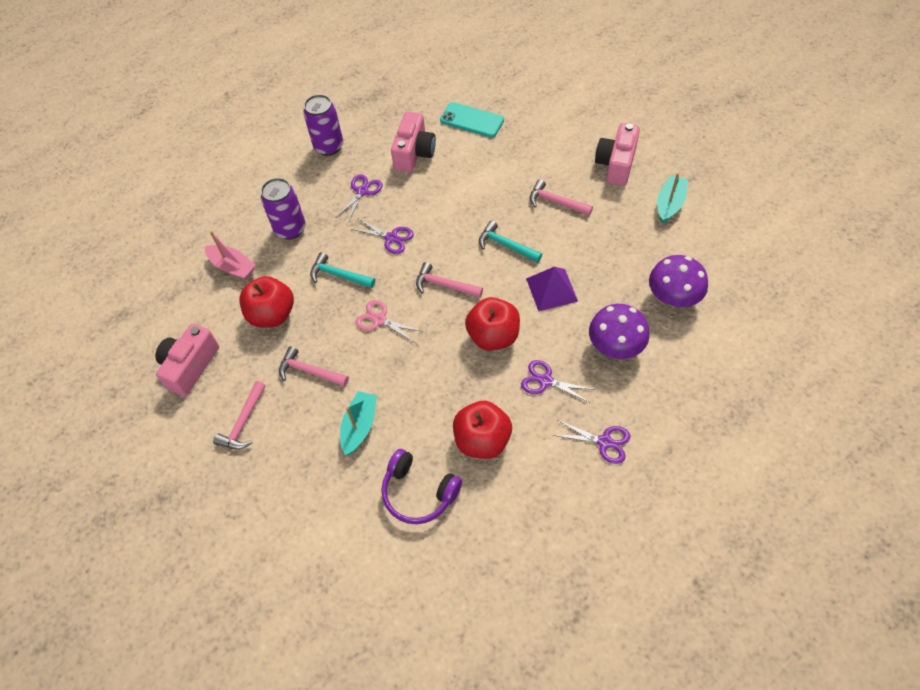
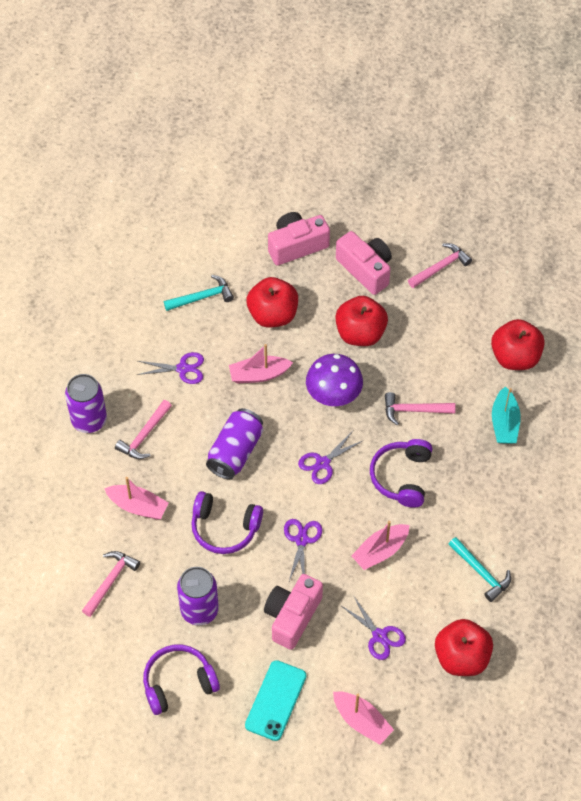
pink boat: 1 -> 4
pink scissors: 1 -> 0
purple can: 2 -> 3
purple headphones: 1 -> 3
purple mushroom: 2 -> 1
purple pyramid: 1 -> 0
red apple: 3 -> 4
turquoise boat: 2 -> 1

